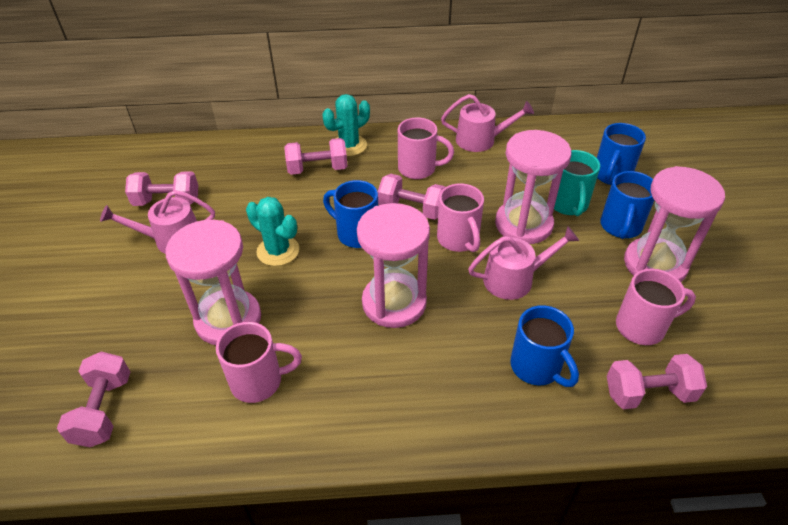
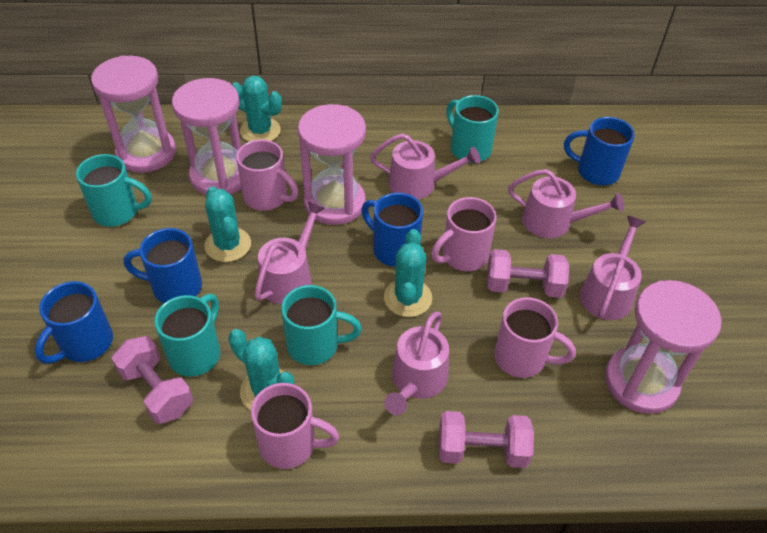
pink dumbbell: 5 -> 3
pink watering can: 3 -> 5
turquoise cactus: 2 -> 4
turquoise mug: 1 -> 4

